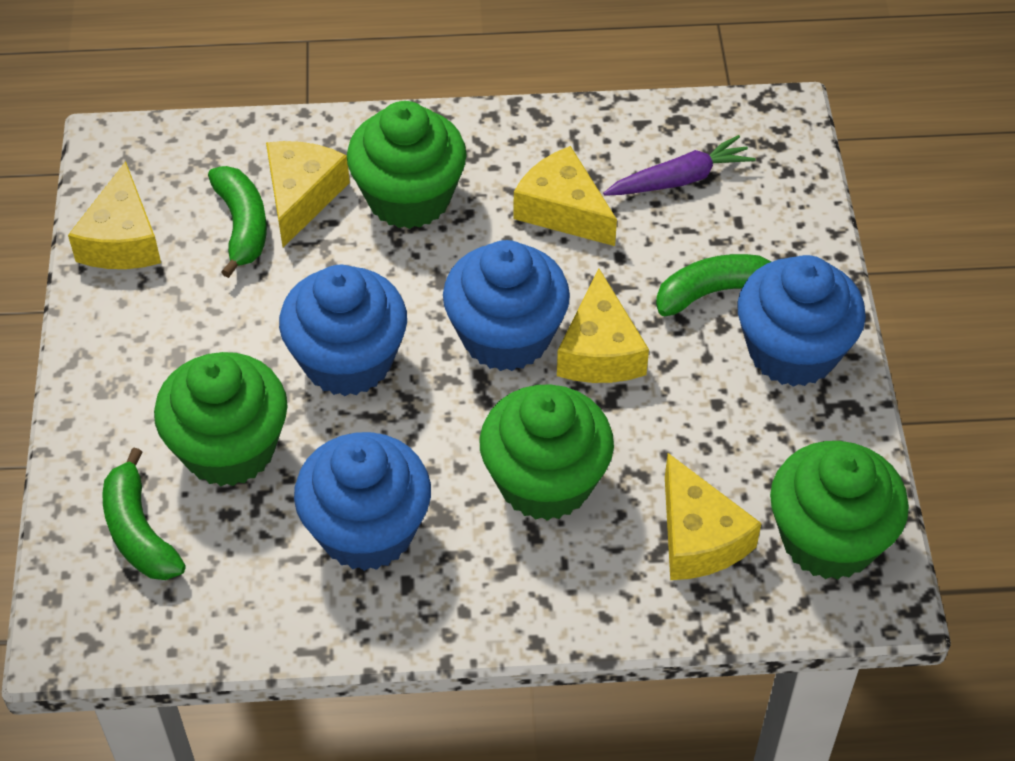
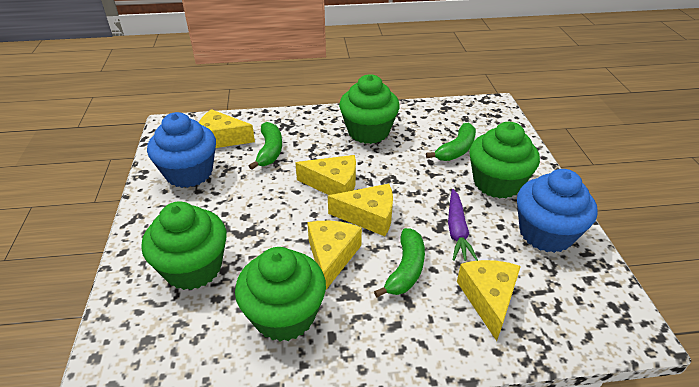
blue cupcake: 4 -> 2

